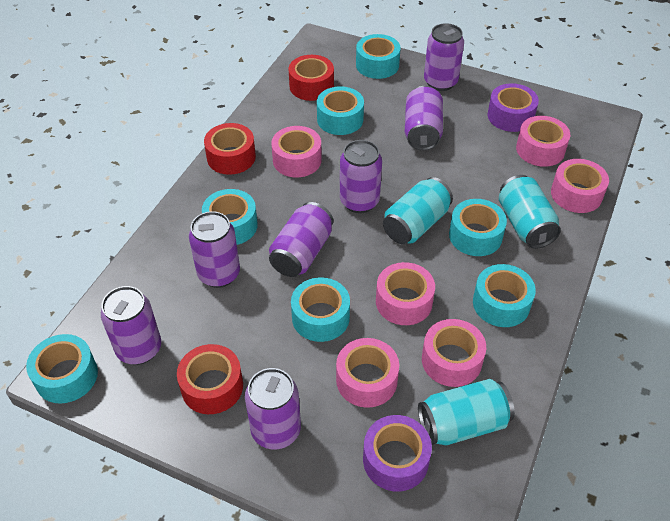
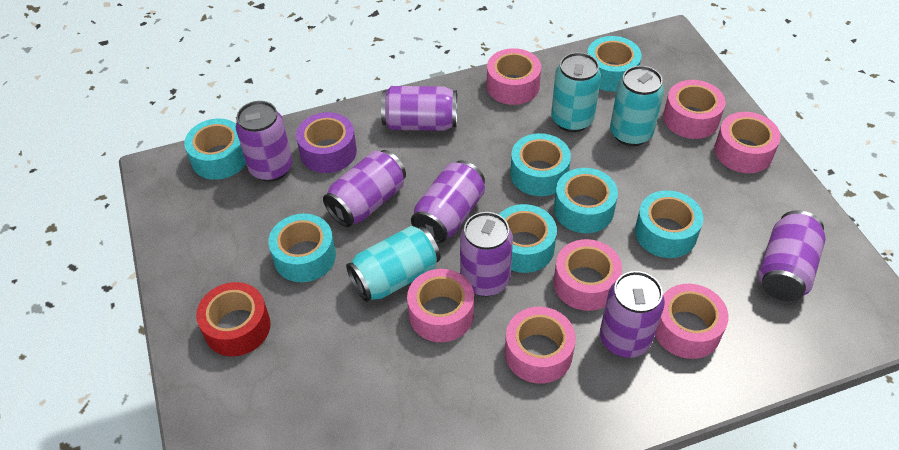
pink tape: 6 -> 7
purple tape: 2 -> 1
red tape: 3 -> 1

